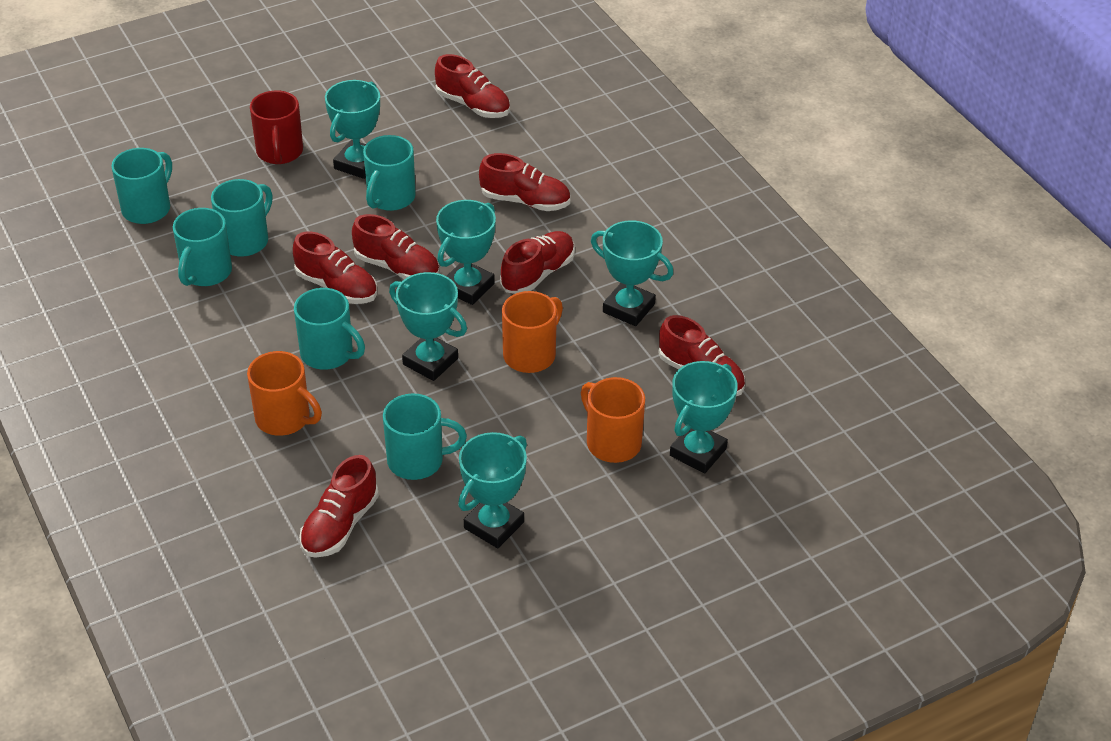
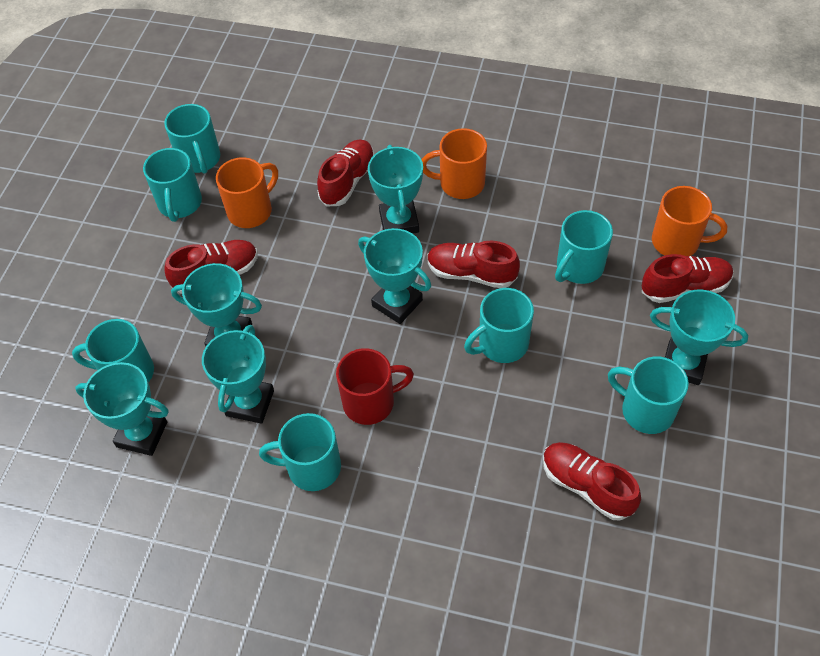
red shoe: 7 -> 5
turquoise mug: 6 -> 7

